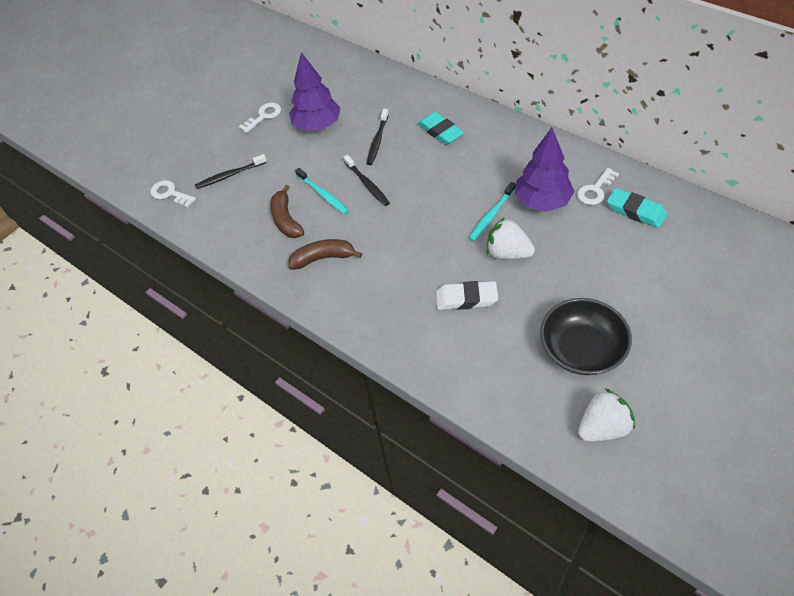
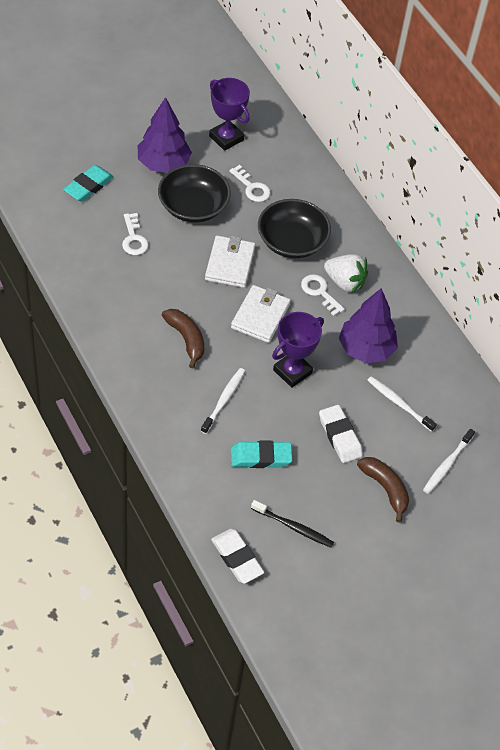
black bowl: 1 -> 2
black toothbrush: 3 -> 1
purple trophy: 0 -> 2
turquoise toothbrush: 2 -> 0
white eraser: 1 -> 2
white strawberry: 2 -> 1
white toothbrush: 0 -> 3
white wallet: 0 -> 2

